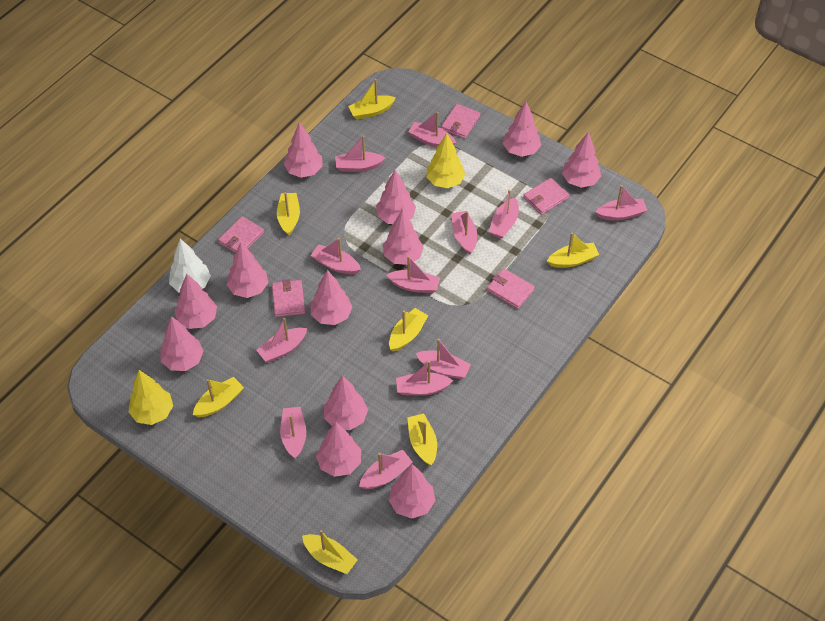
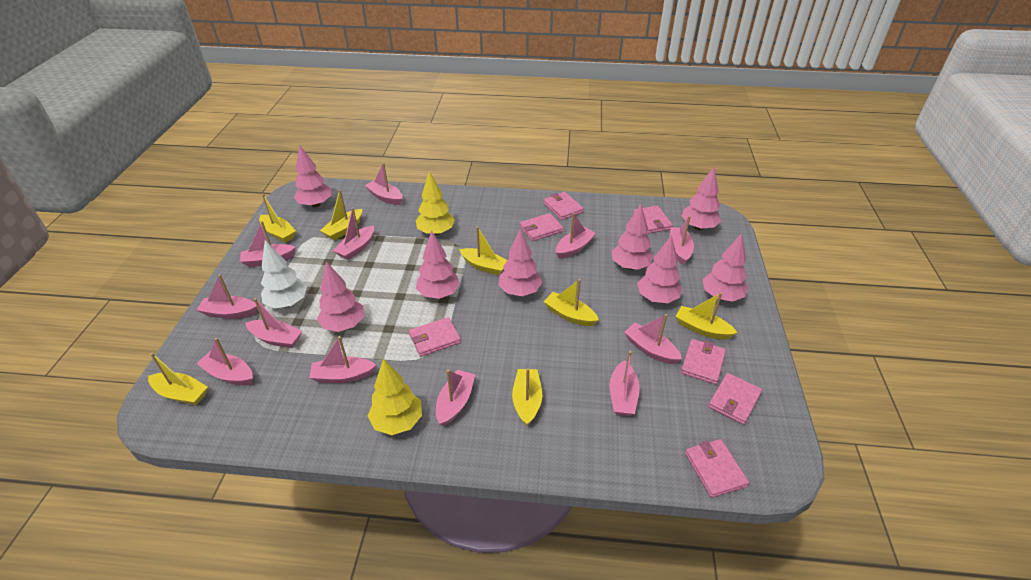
pink tree: 12 -> 8
pink wallet: 5 -> 7

